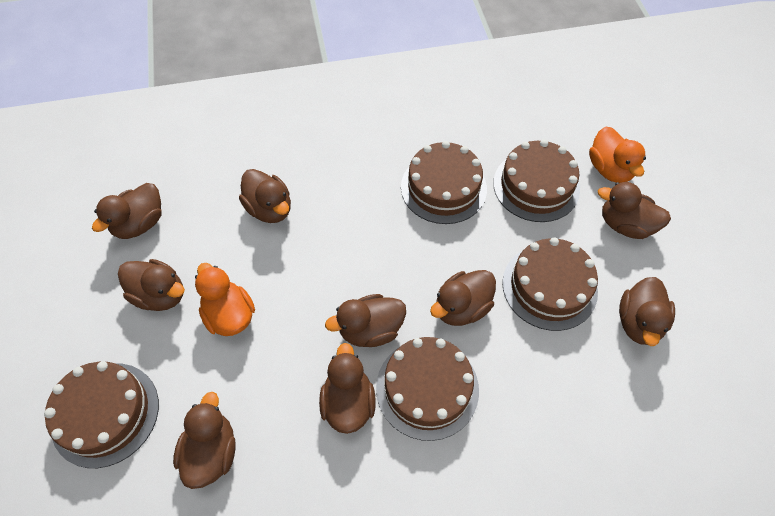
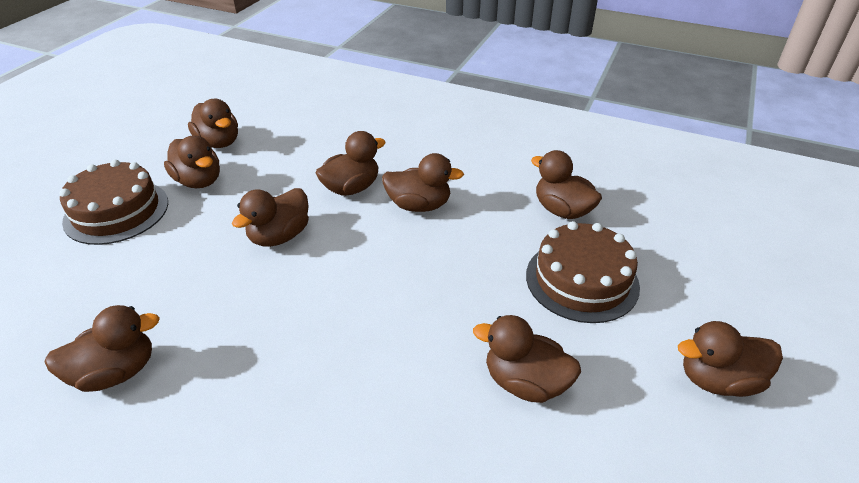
brown cake: 5 -> 2
orange duck: 2 -> 0

